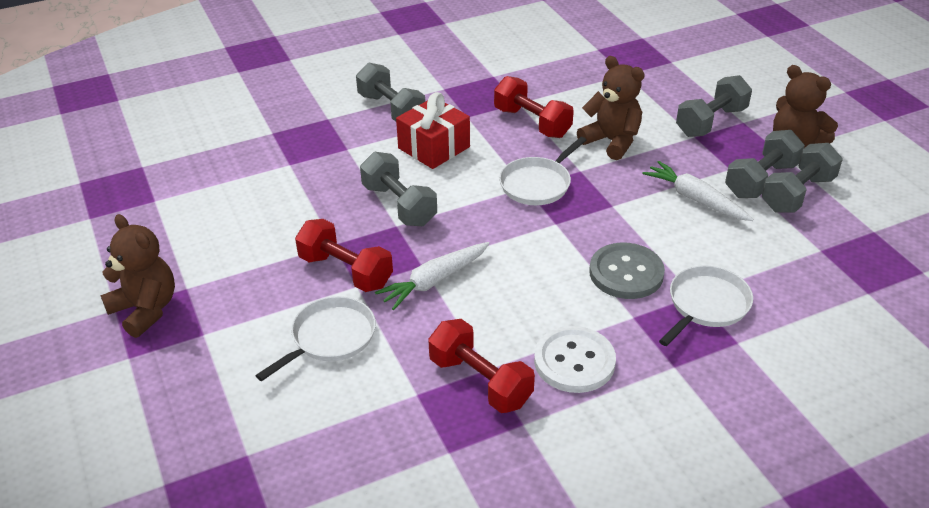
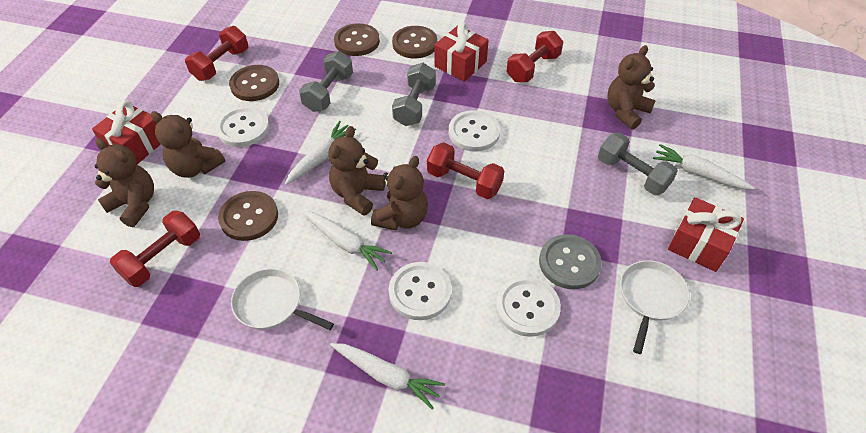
brown button: 0 -> 4
brown teddy bear: 3 -> 5
grey dumbbell: 5 -> 3
red dumbbell: 3 -> 4
red gift: 1 -> 3
white button: 1 -> 4
white carrot: 2 -> 4
white pan: 3 -> 2

